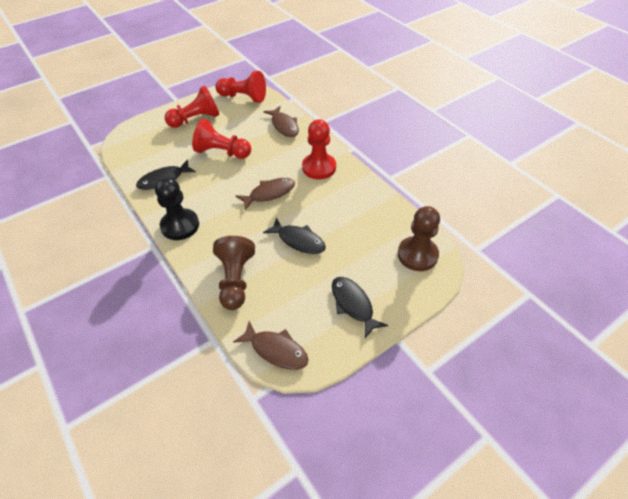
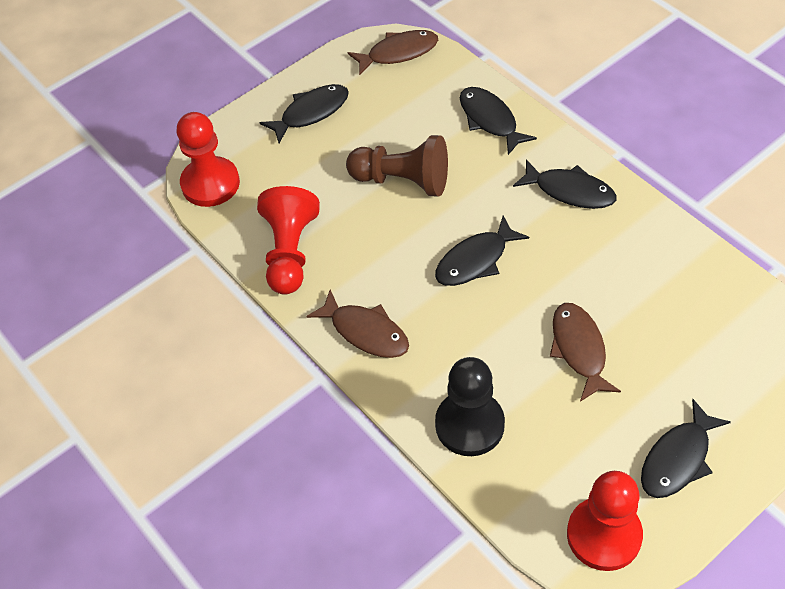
black fish: 3 -> 5
brown pawn: 2 -> 1
red pawn: 4 -> 3

